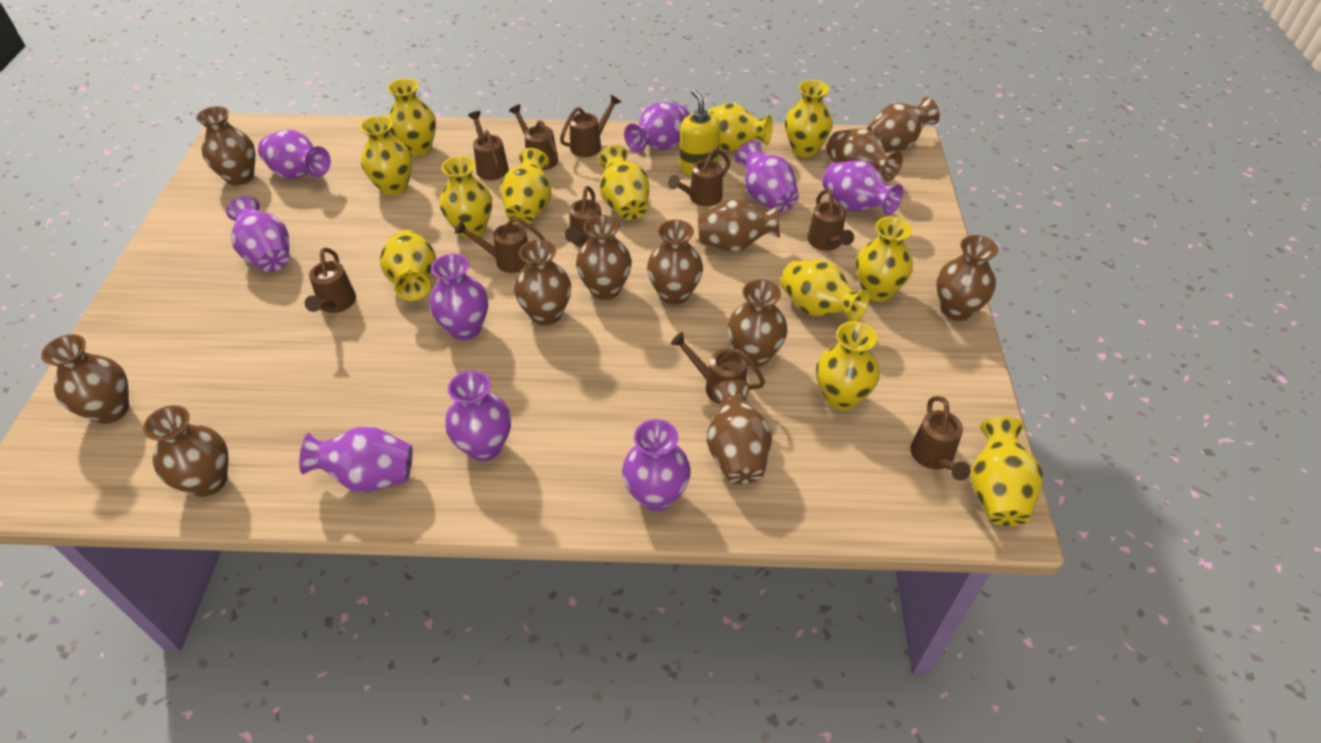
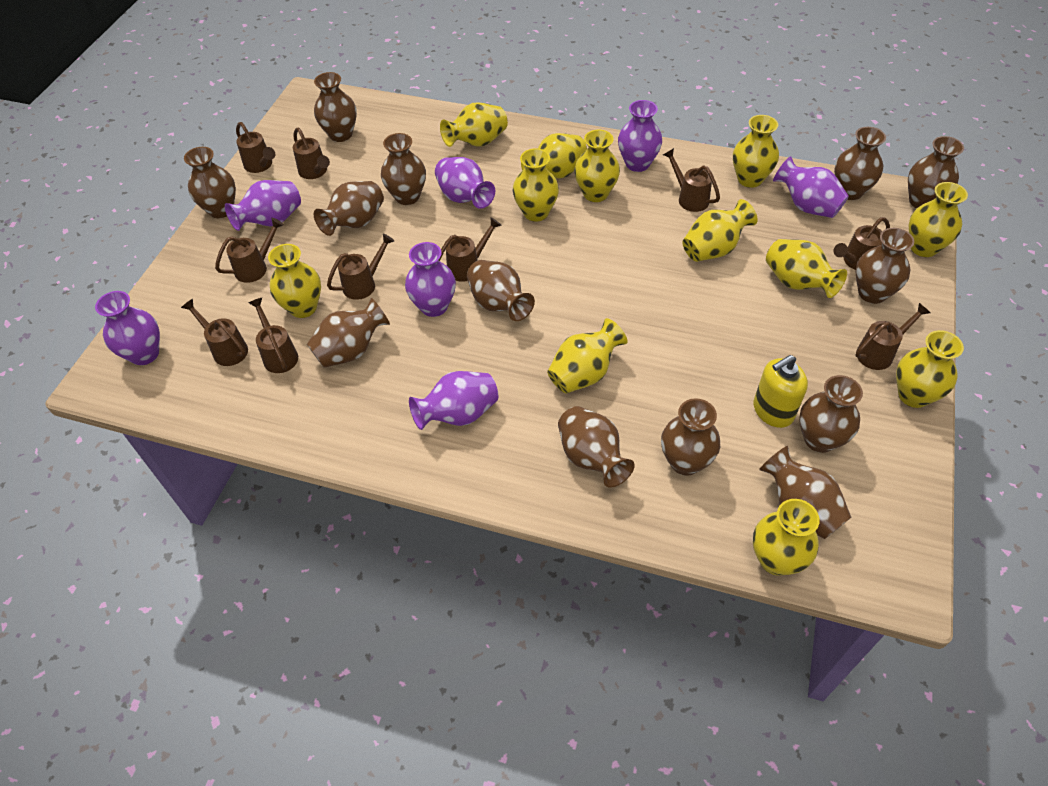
brown vase: 12 -> 13
purple vase: 9 -> 7

